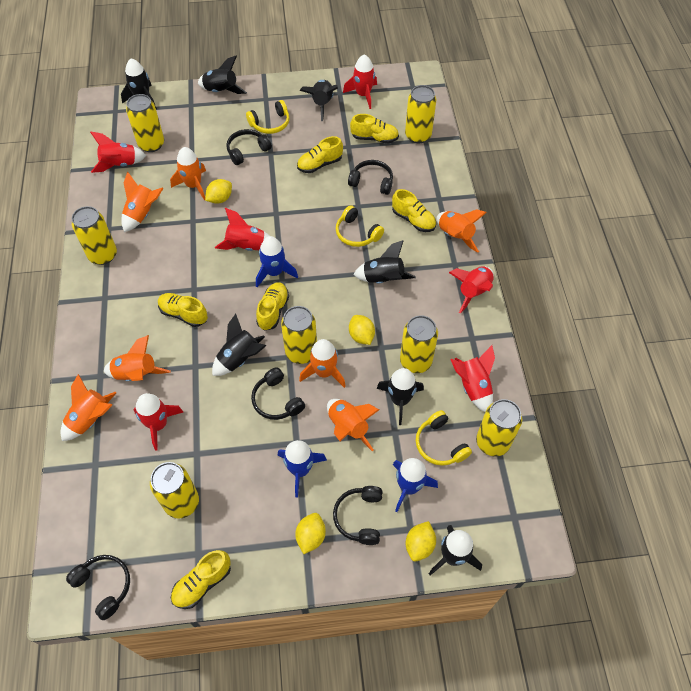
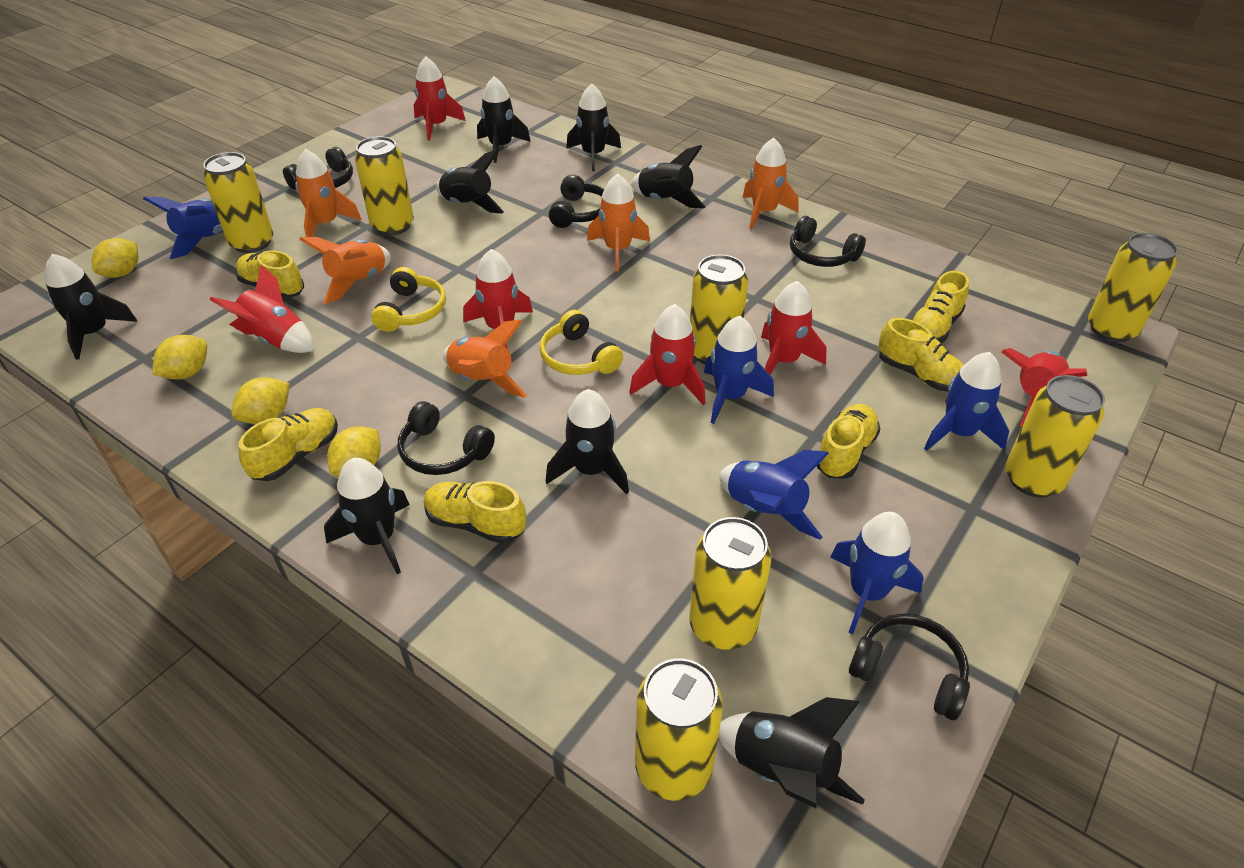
black rocket: 7 -> 8
blue rocket: 3 -> 5
orange rocket: 7 -> 5
yellow headphones: 3 -> 2

